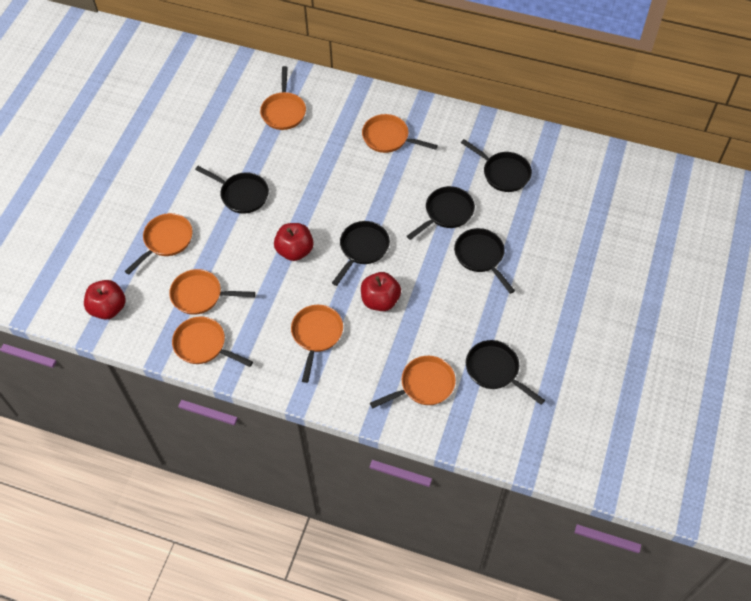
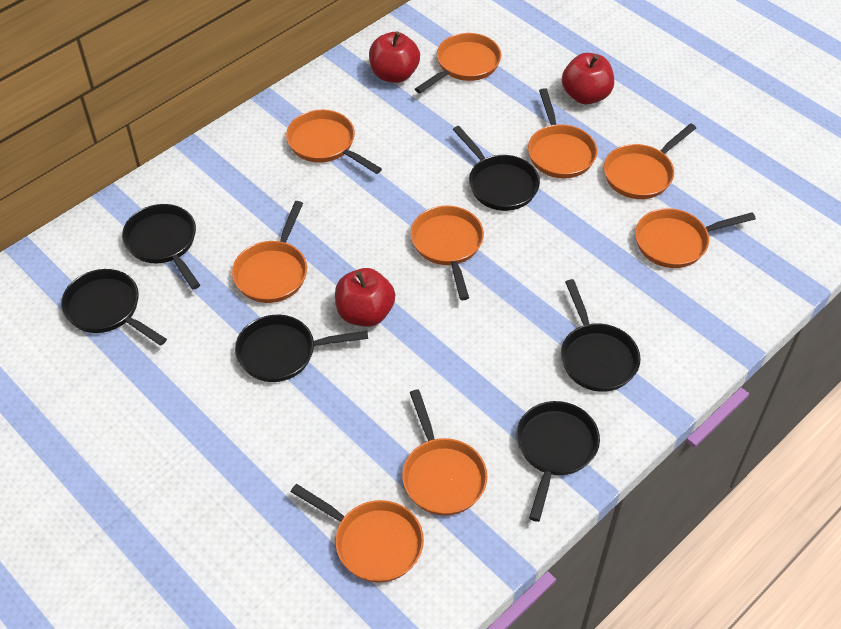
orange pan: 7 -> 9

